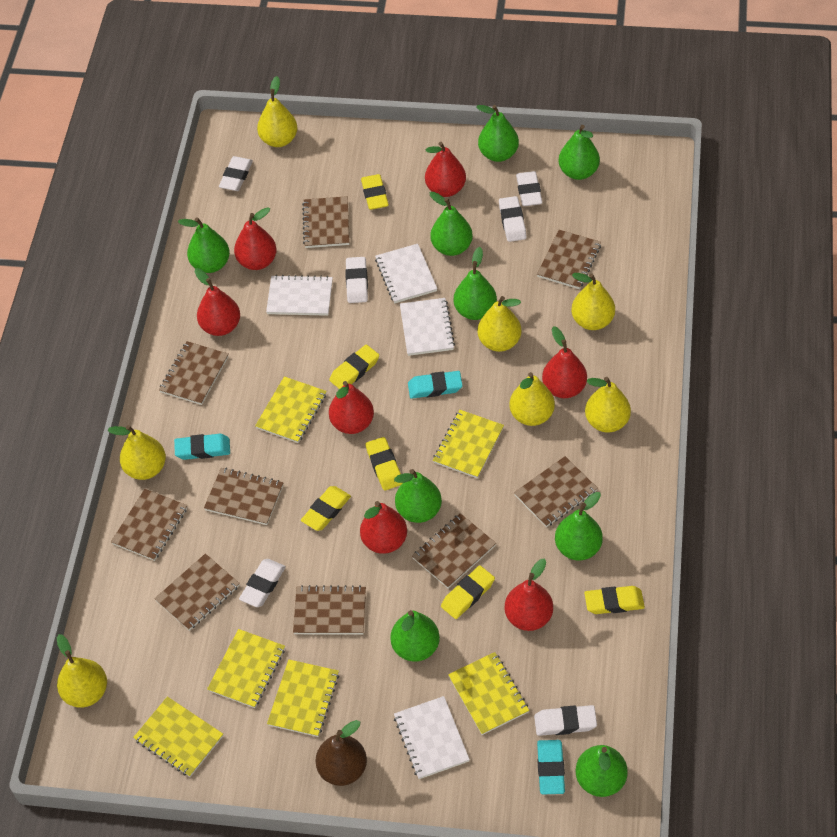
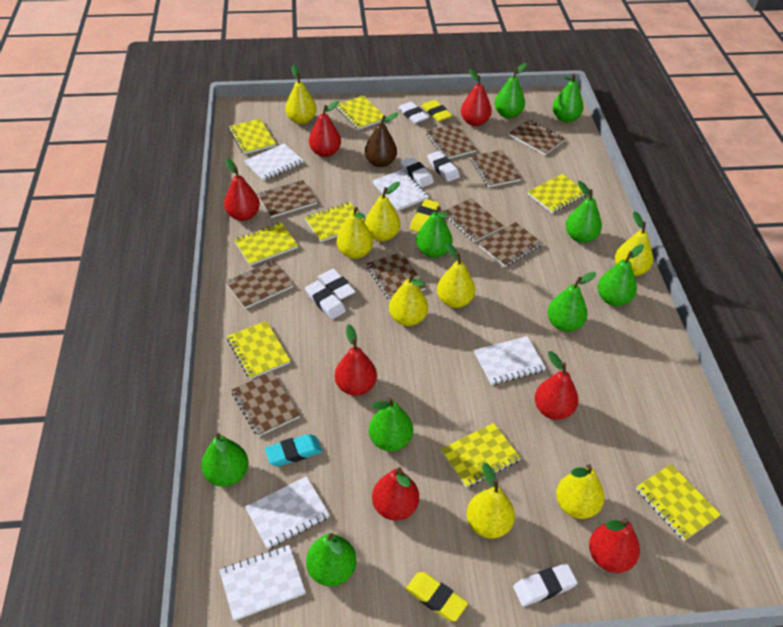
turquoise eraser: 3 -> 1
white notebook: 4 -> 5
yellow eraser: 6 -> 3
yellow notebook: 6 -> 8
yellow pear: 7 -> 8

